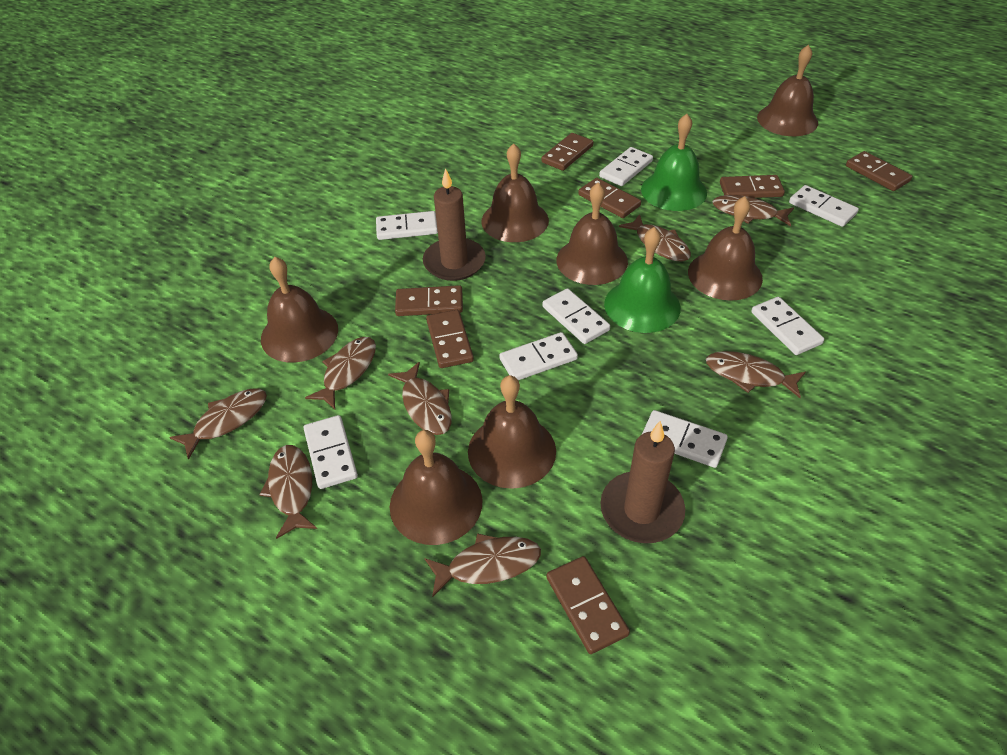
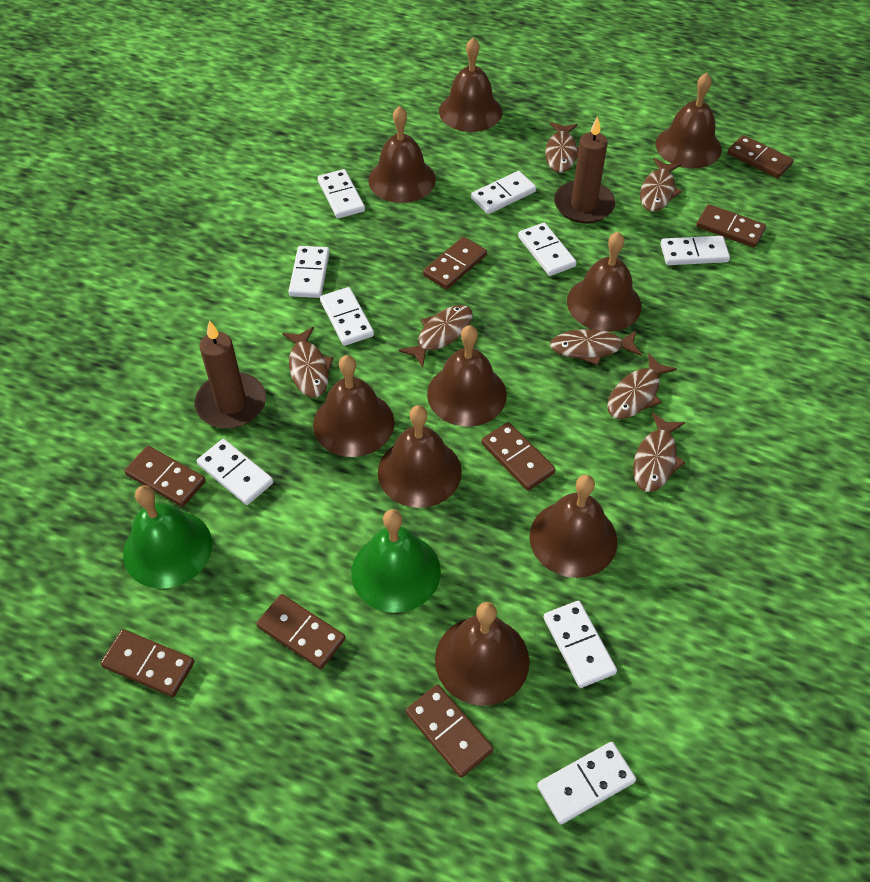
brown bell: 7 -> 9
brown domino: 7 -> 8
brown fish: 8 -> 7
white domino: 8 -> 9

